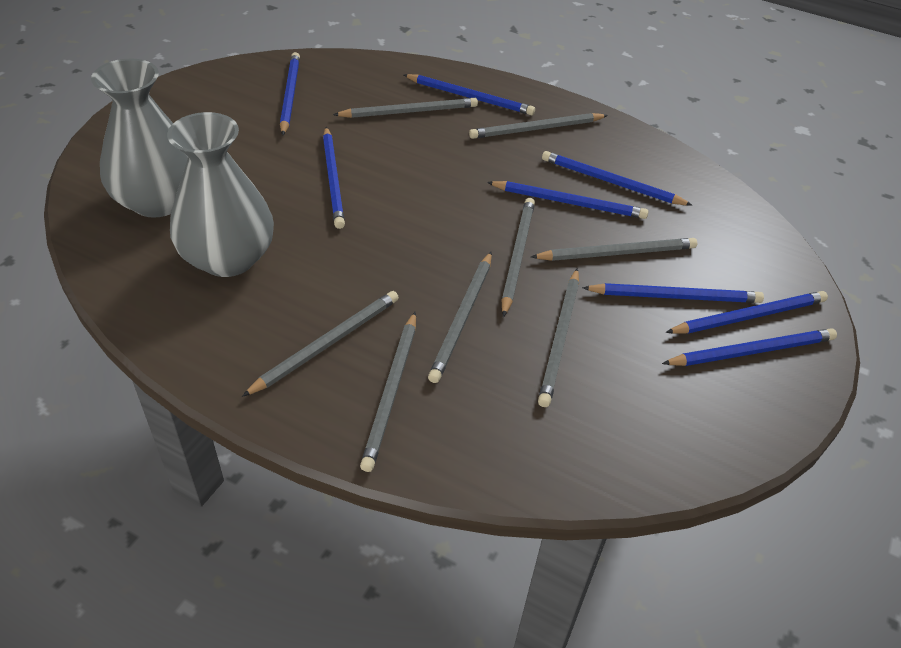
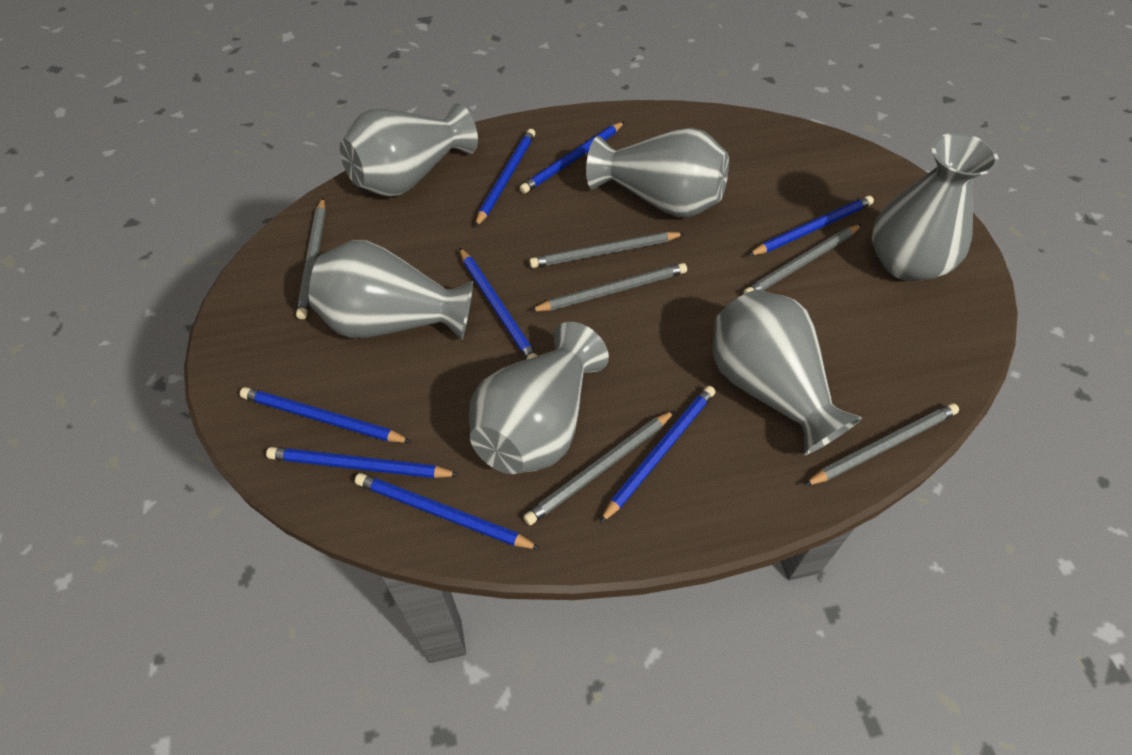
grey pencil: 8 -> 6
grey vase: 2 -> 6

